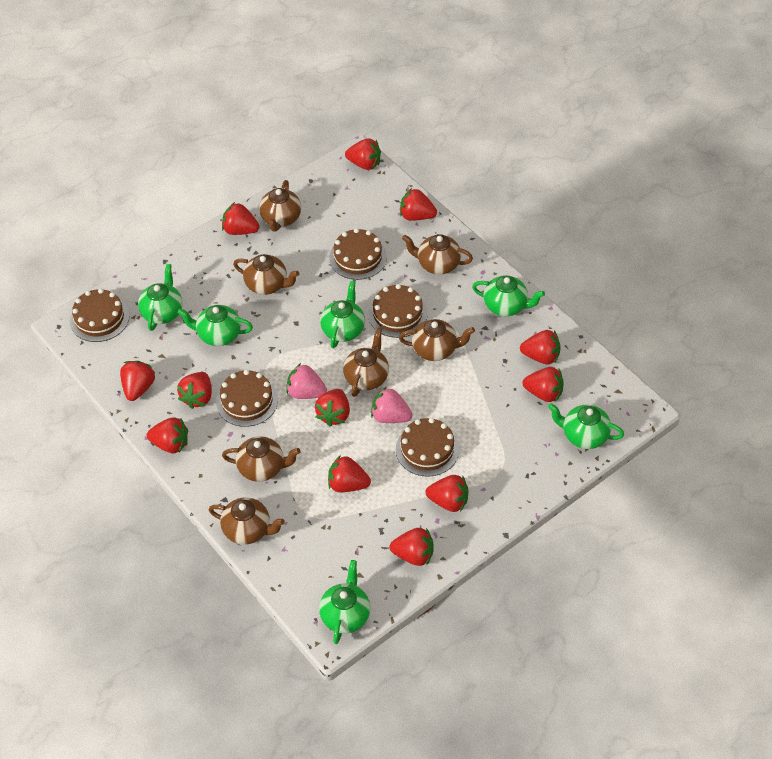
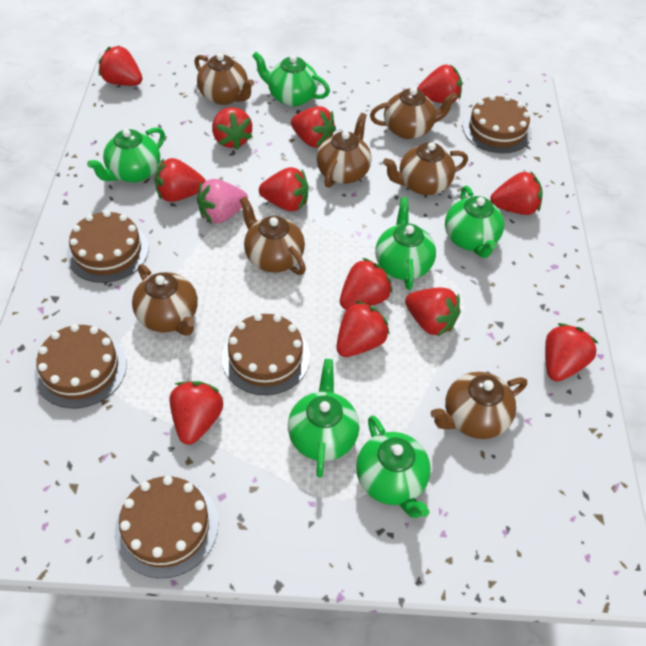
pink strawberry: 2 -> 1

